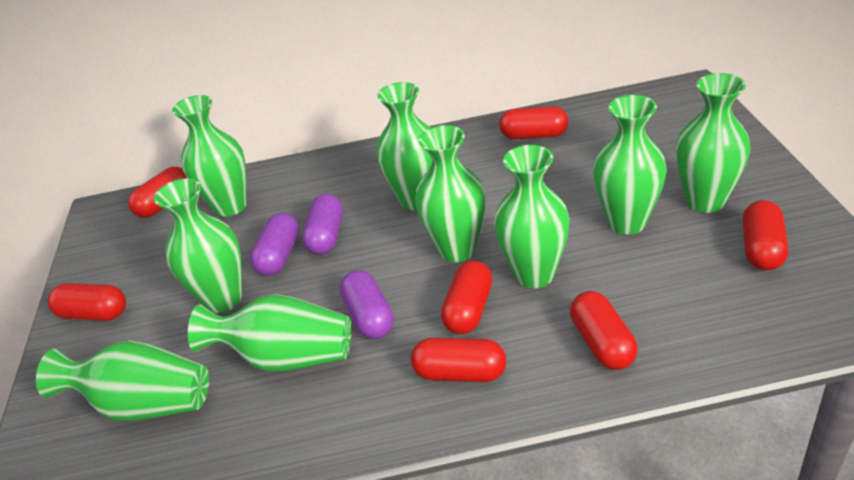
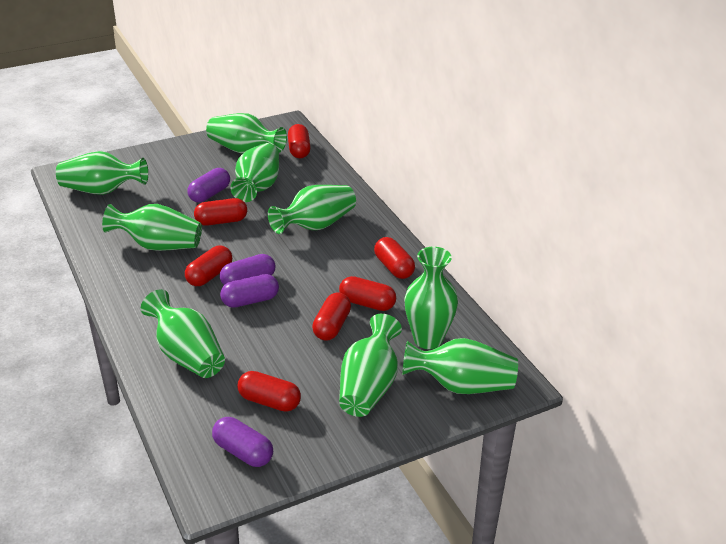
purple capsule: 3 -> 4

